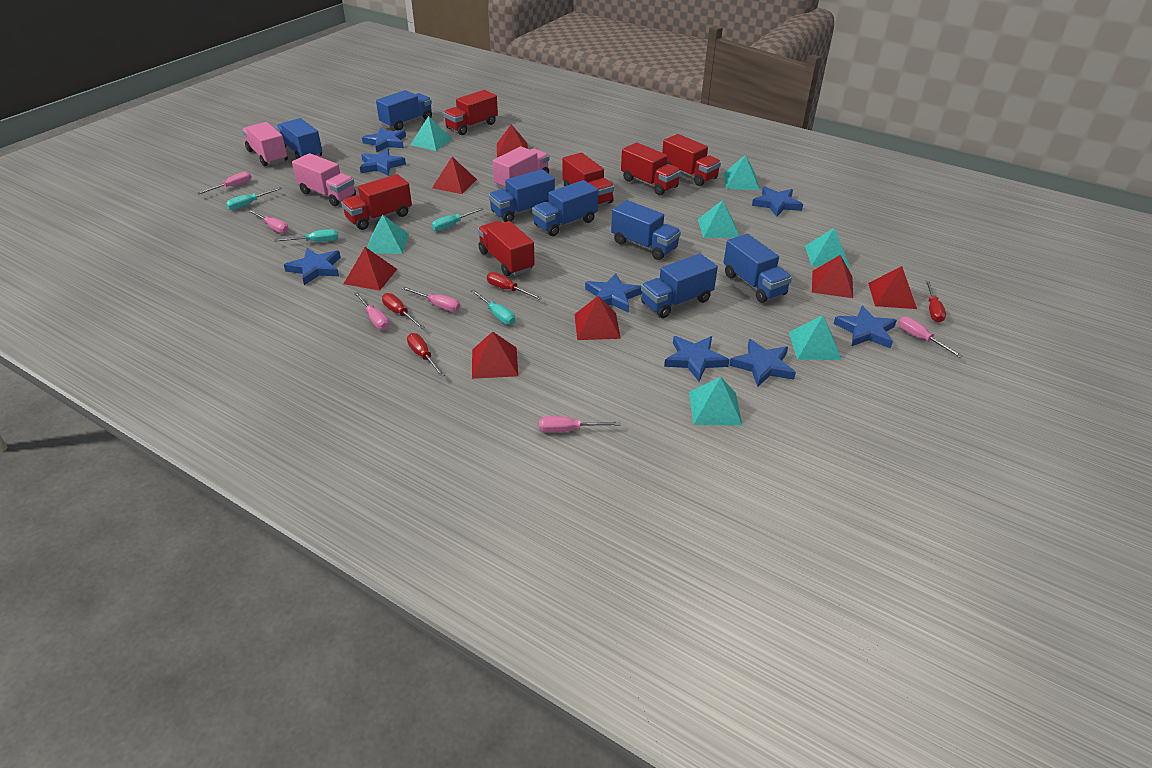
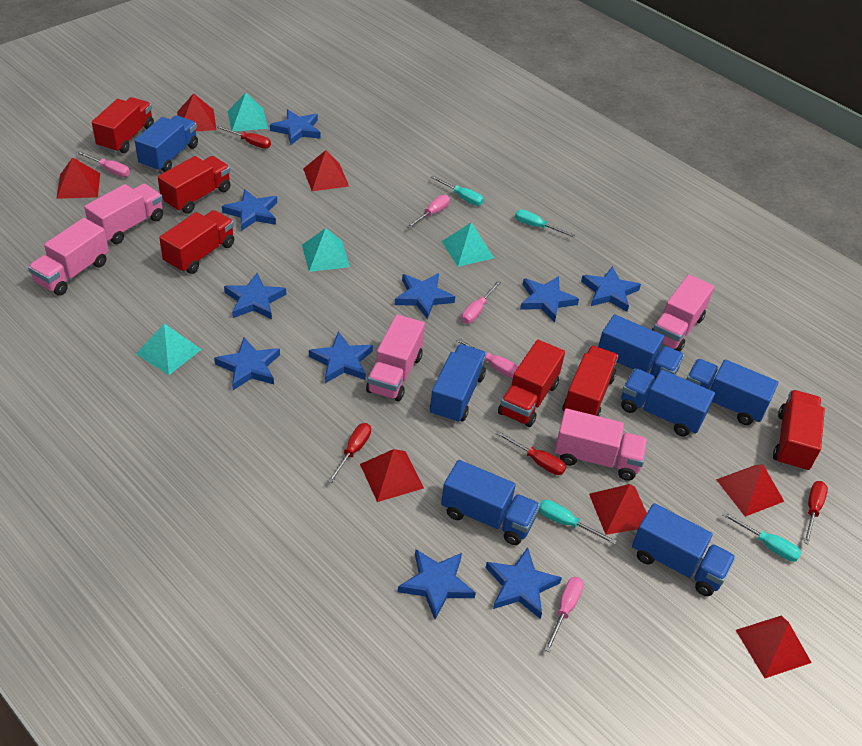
blue star: 8 -> 10
pink screwdriver: 6 -> 5
pink truck: 3 -> 5
turquoise pyramid: 7 -> 4

